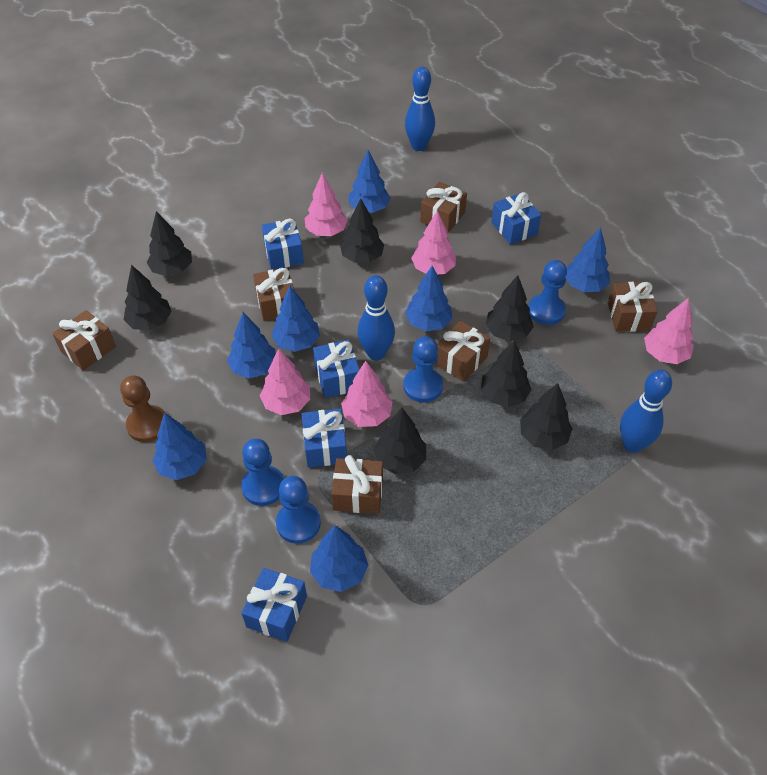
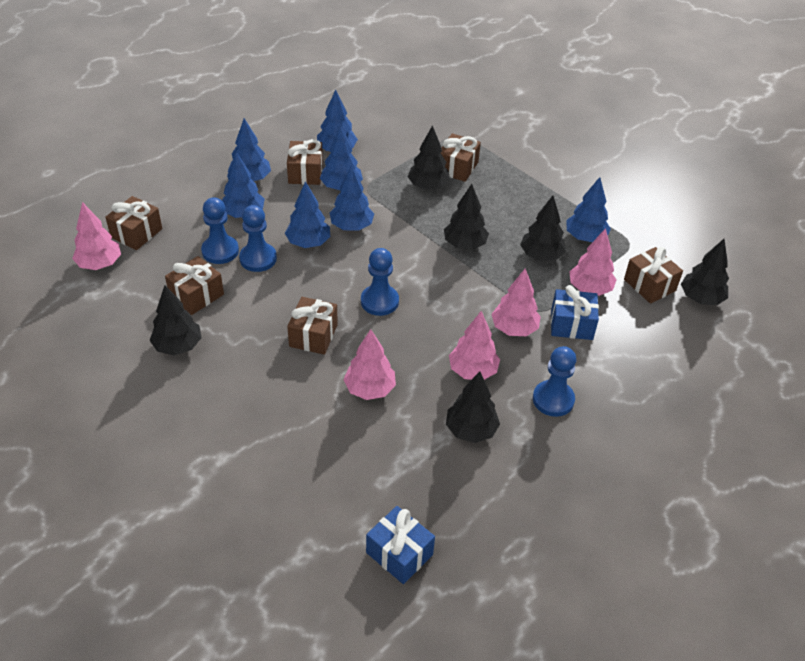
black tree: 7 -> 6
blue bowling pin: 3 -> 0
blue gift: 5 -> 2
brown pawn: 1 -> 0

